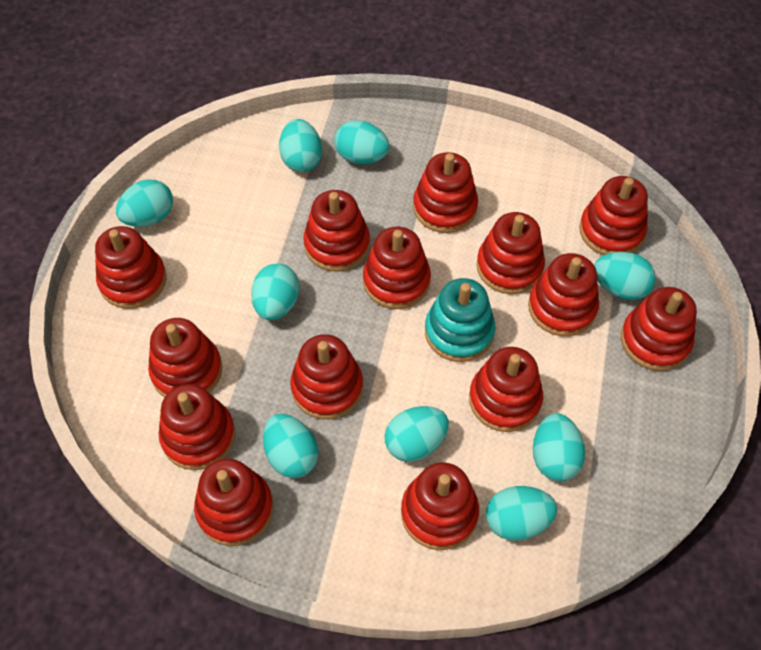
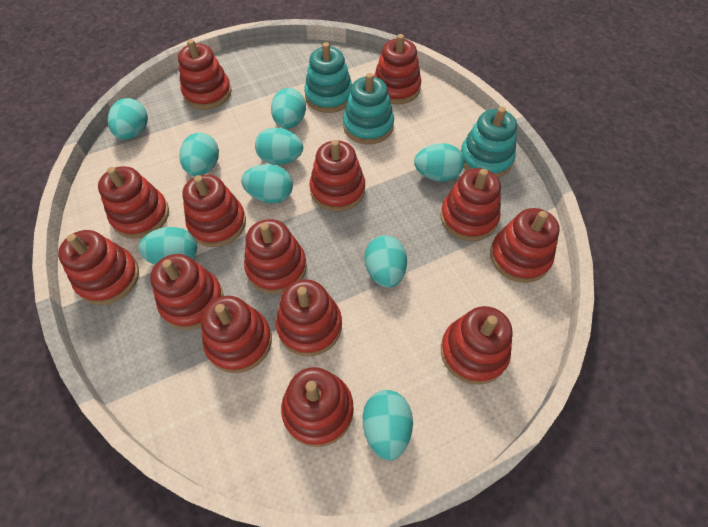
turquoise stacking toy: 1 -> 3

